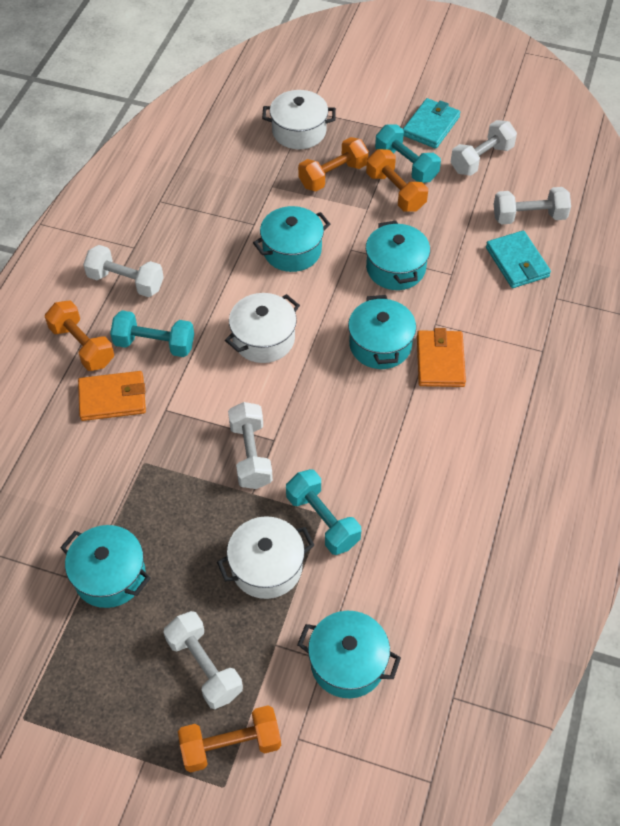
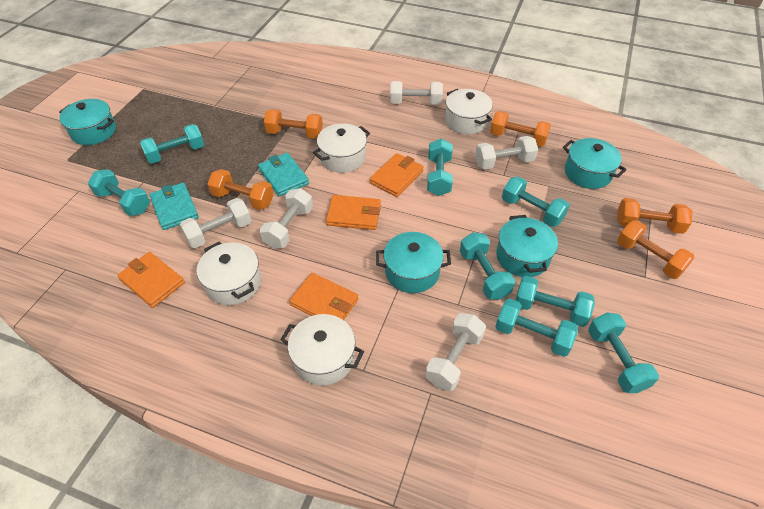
orange dumbbell: 4 -> 5
orange wallet: 2 -> 4
turquoise dumbbell: 3 -> 8
turquoise pot: 5 -> 4
white pot: 3 -> 4

